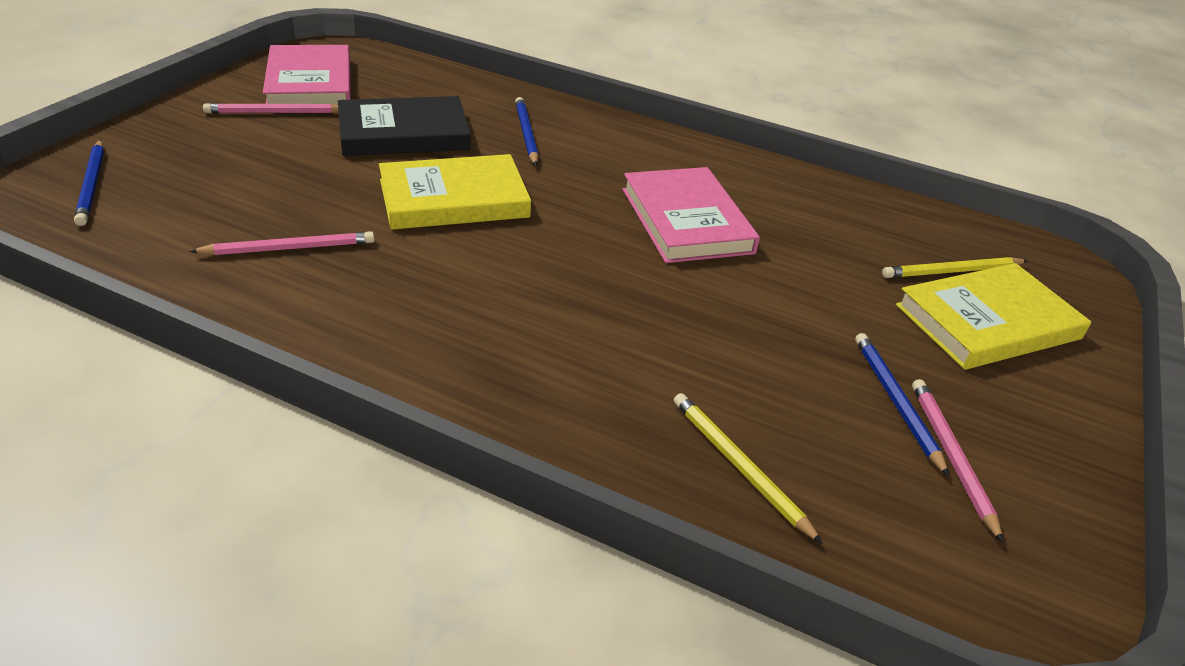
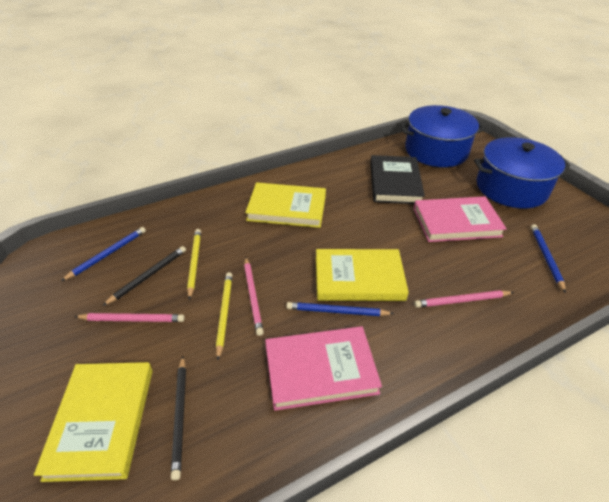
black pencil: 0 -> 2
blue pot: 0 -> 2
yellow book: 2 -> 3

